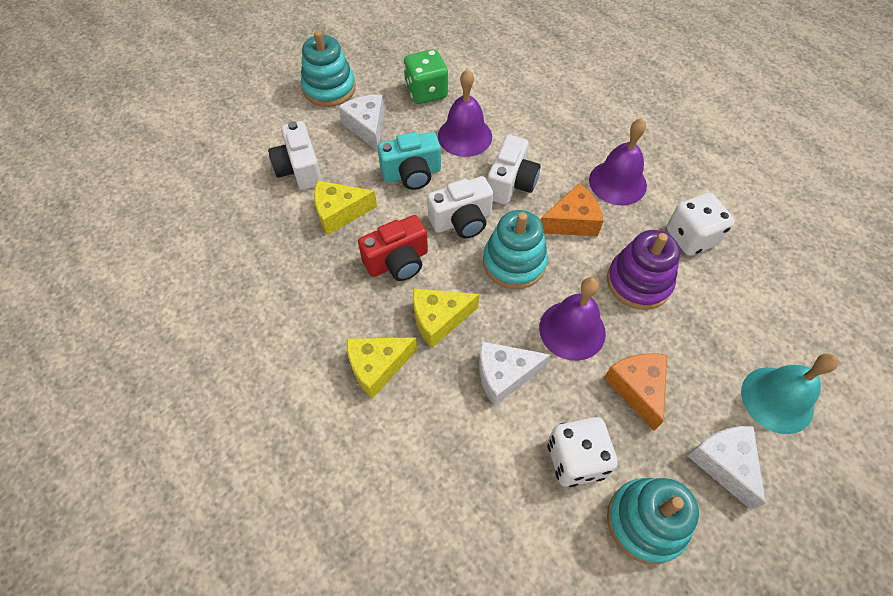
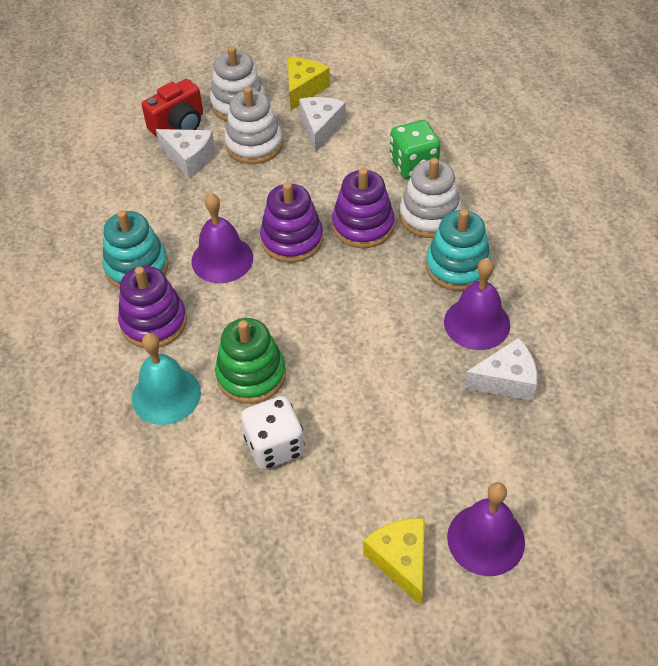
green stacking toy: 0 -> 1
orange cheese: 2 -> 0
purple stacking toy: 1 -> 3
turquoise camera: 1 -> 0
turquoise stacking toy: 3 -> 2
white camera: 3 -> 0
white dice: 2 -> 1
white stacking toy: 0 -> 3
yellow cheese: 3 -> 2

